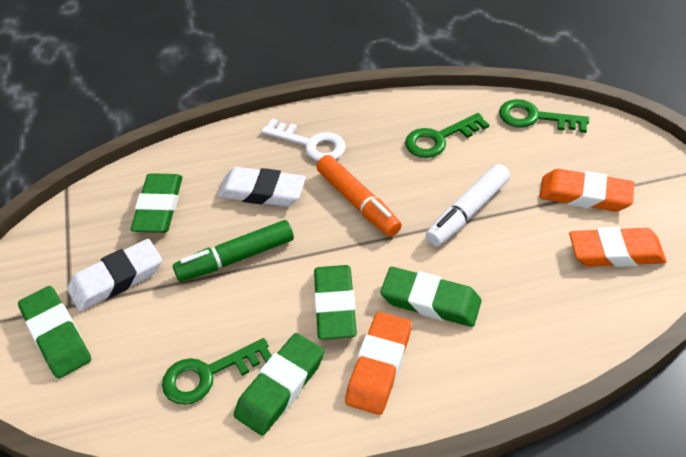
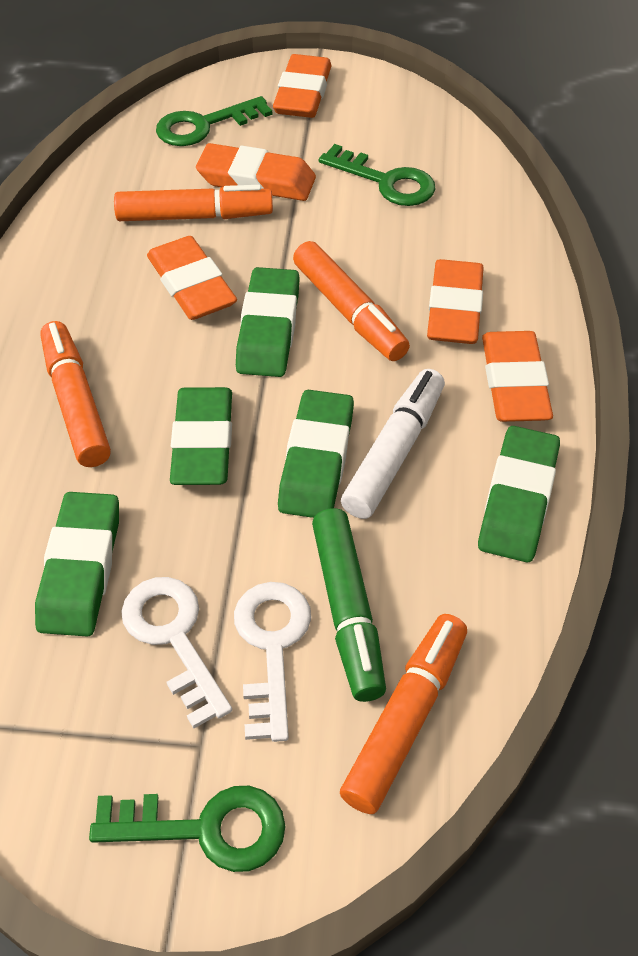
orange eraser: 3 -> 5
orange marker: 1 -> 4
white eraser: 2 -> 0
white key: 1 -> 2

